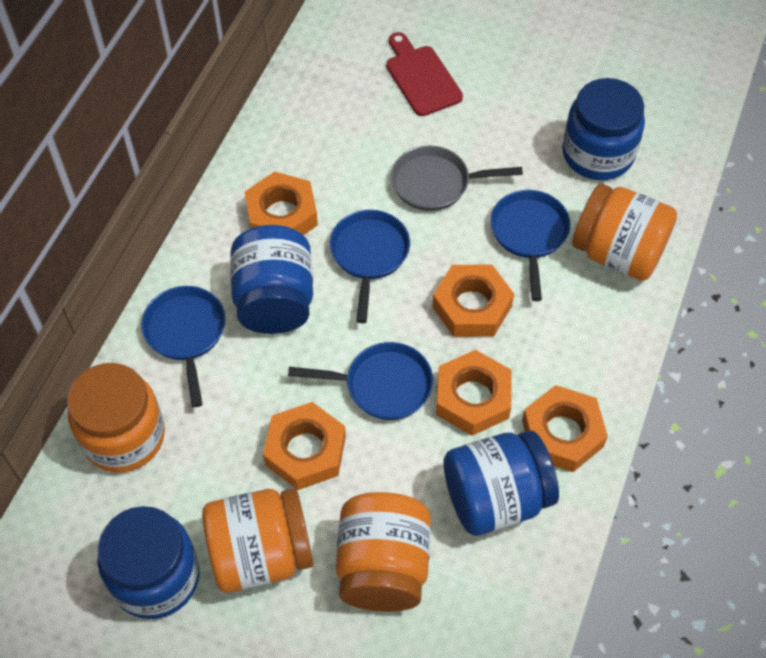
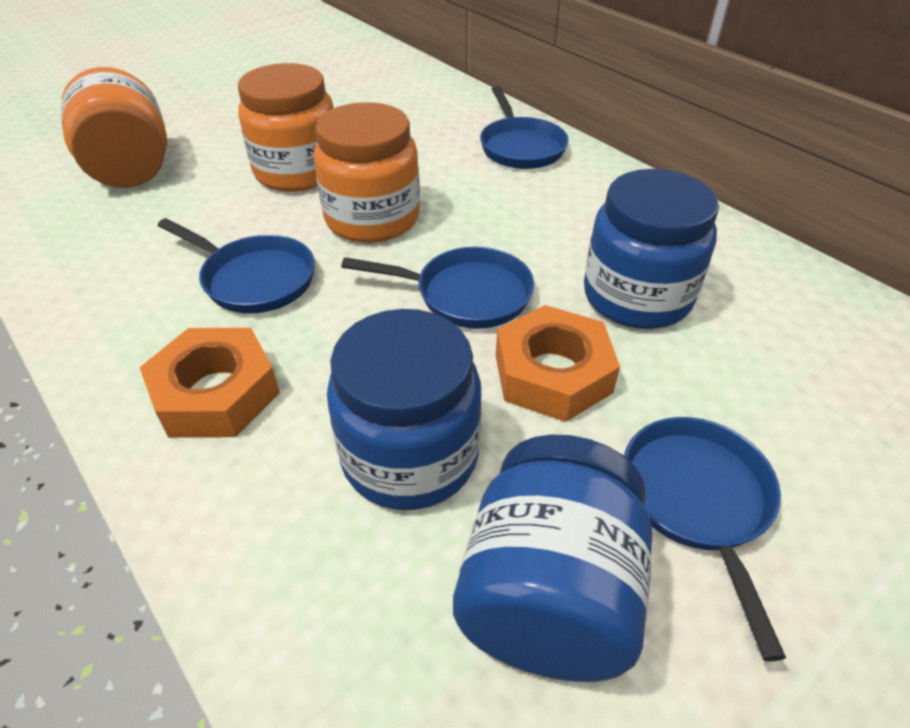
blue jar: 4 -> 3
grey pan: 1 -> 0
orange jar: 4 -> 3
orange nut: 5 -> 2
red cutting board: 1 -> 0

